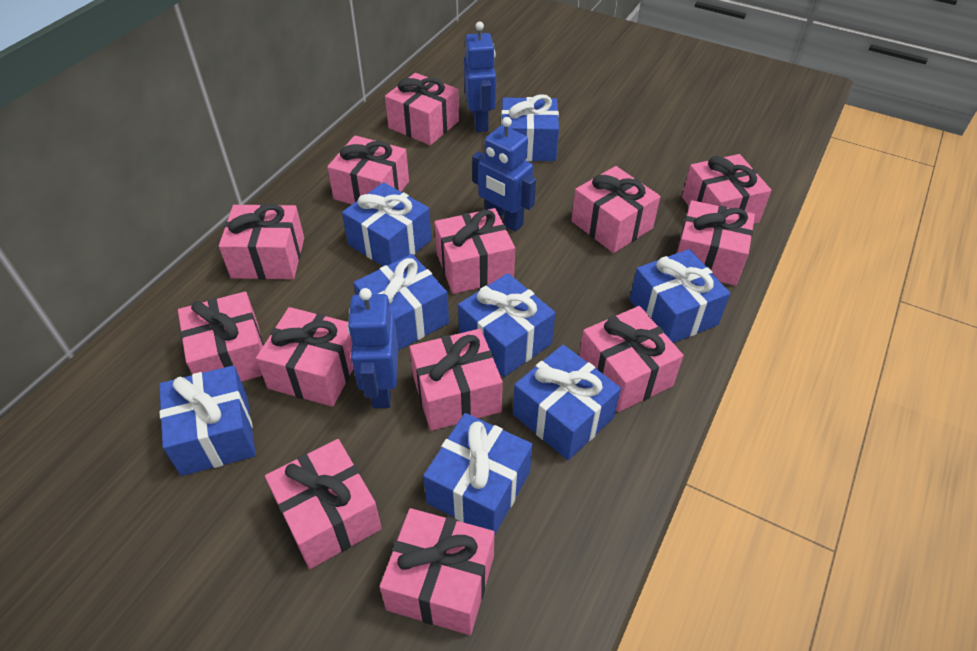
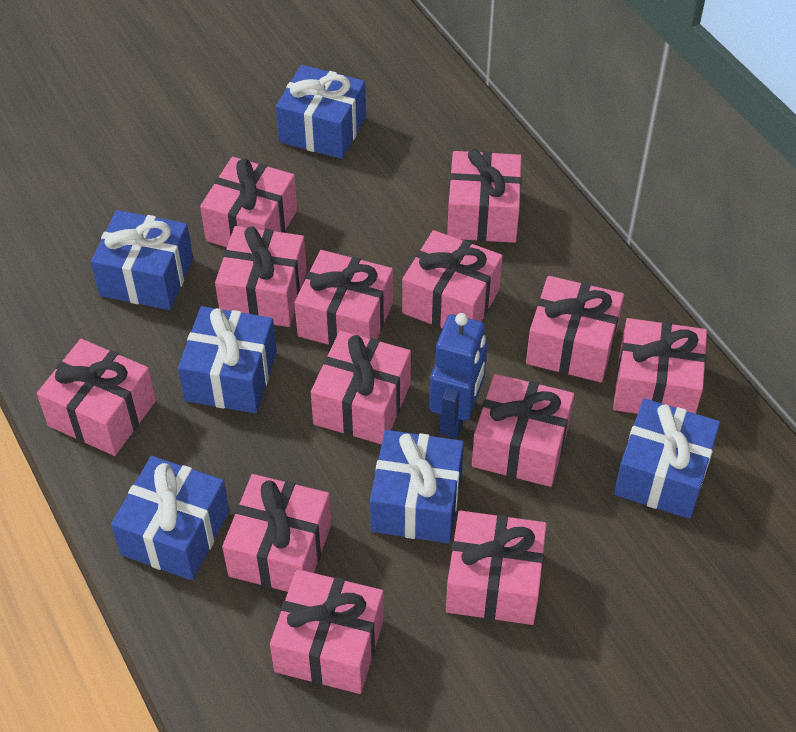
blue gift: 8 -> 6
blue robot: 3 -> 1

